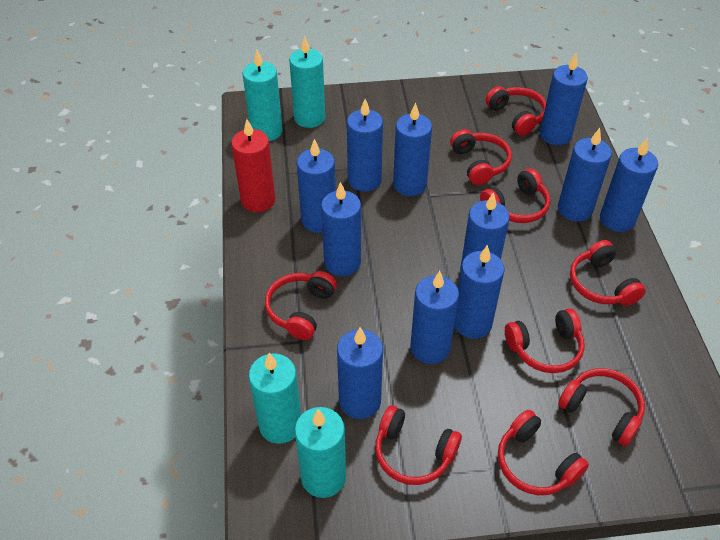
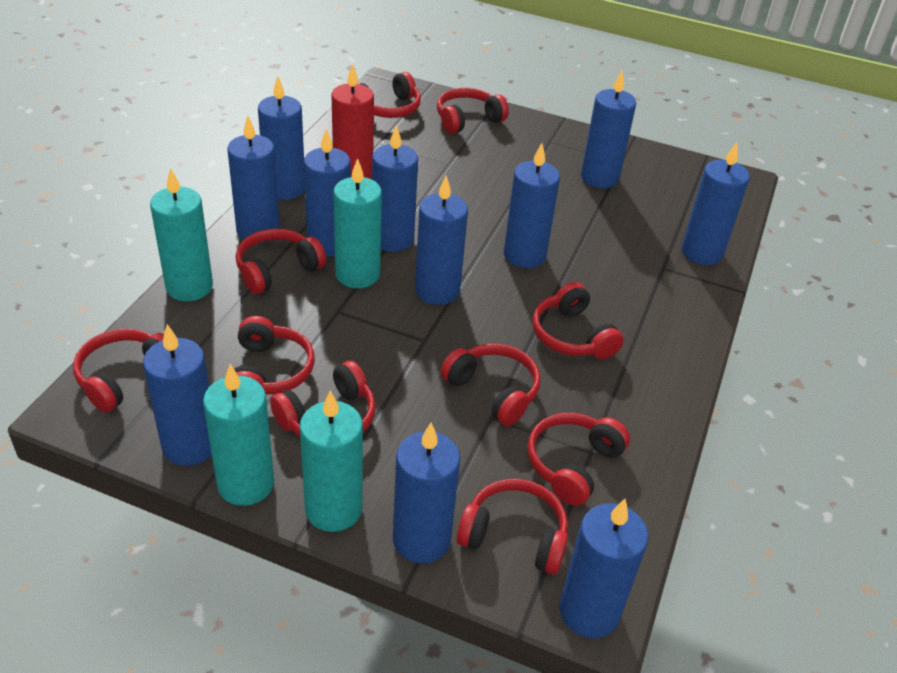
red headphones: 9 -> 10

